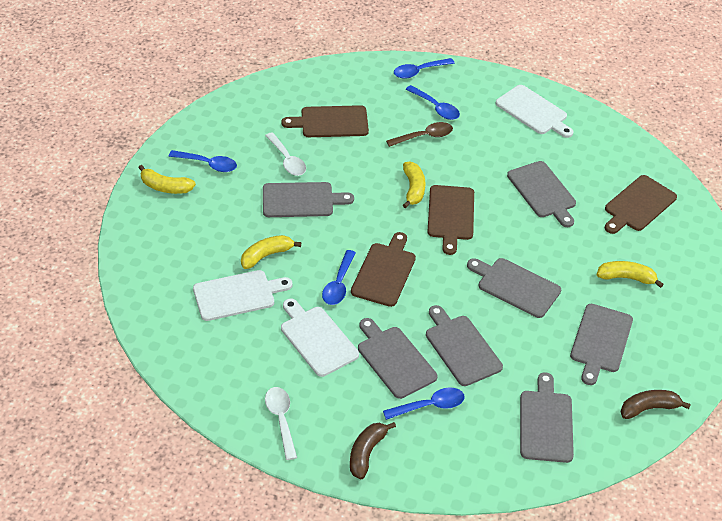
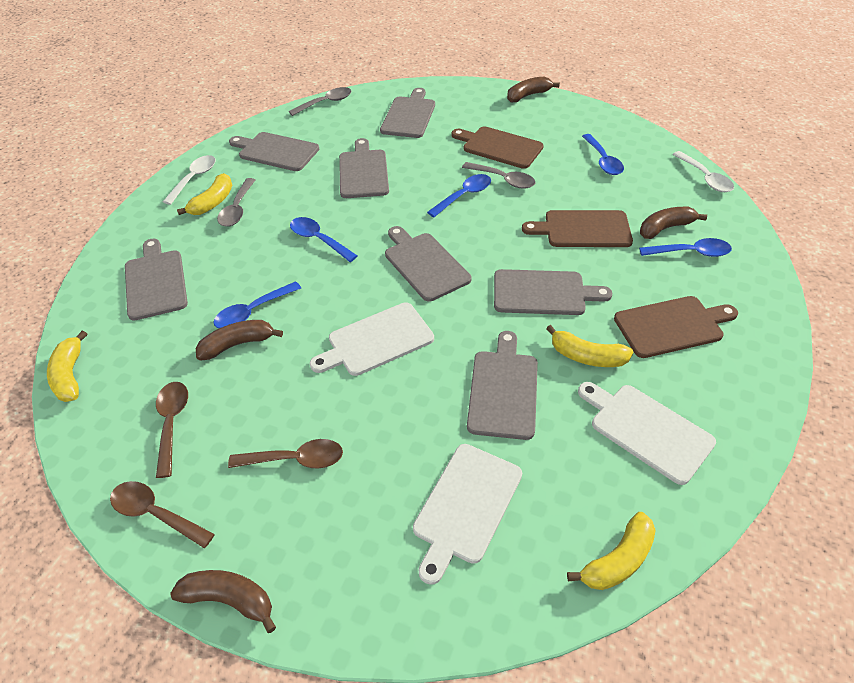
brown banana: 2 -> 4
brown cutting board: 4 -> 3
brown spoon: 1 -> 3
grey spoon: 0 -> 3

